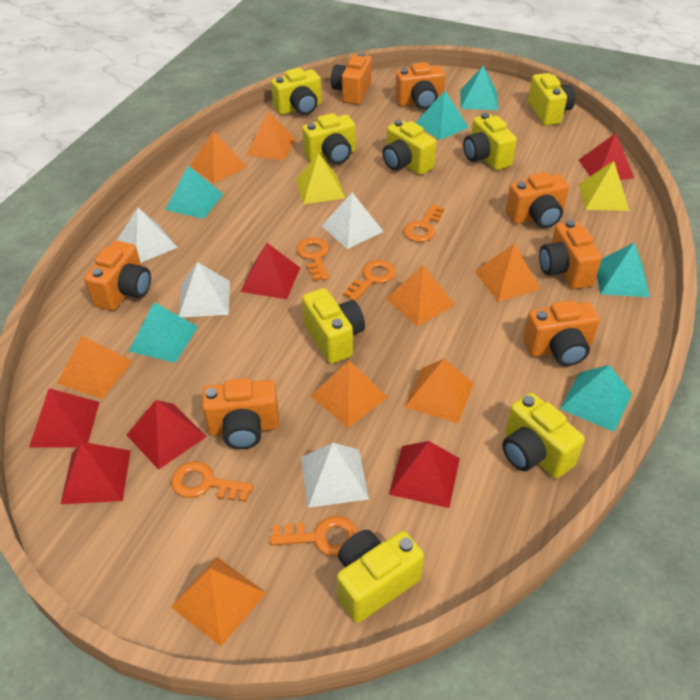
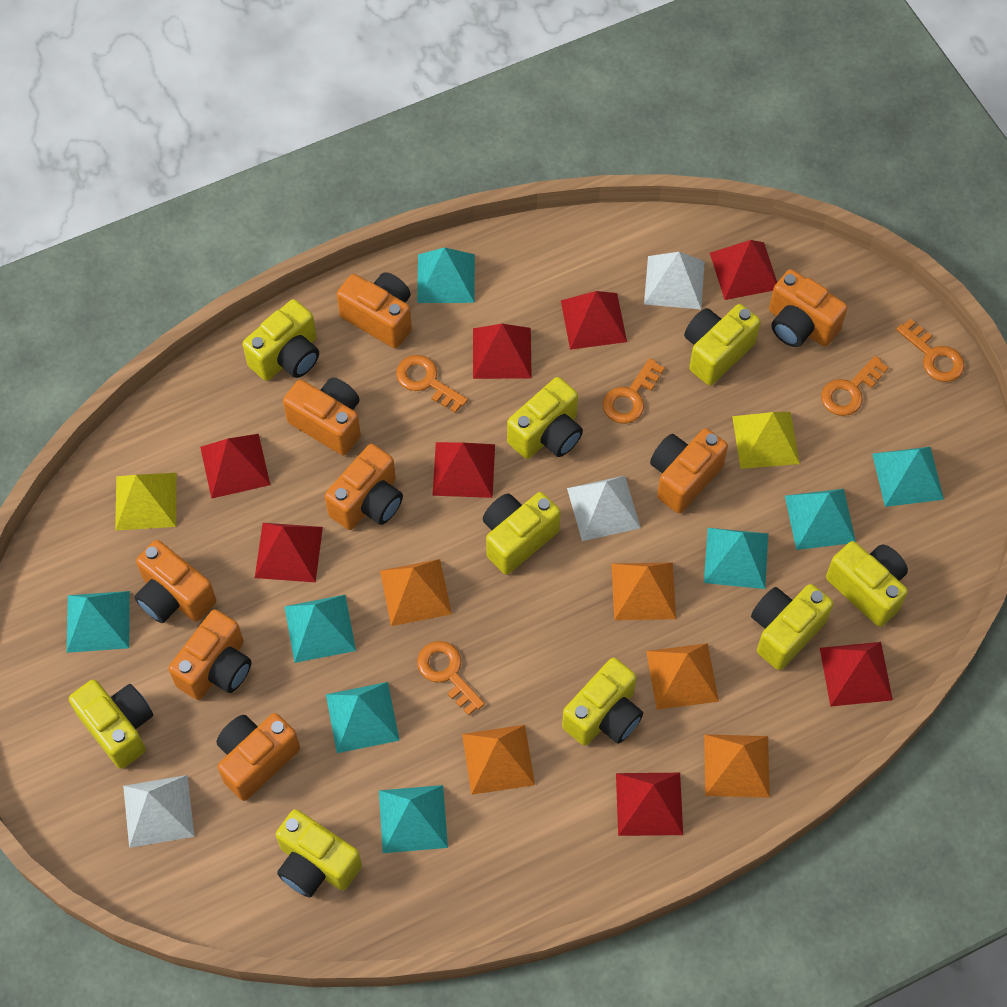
orange camera: 7 -> 8
orange pyramid: 8 -> 5
red pyramid: 6 -> 8
turquoise pyramid: 6 -> 8
white pyramid: 4 -> 3
yellow camera: 8 -> 9

